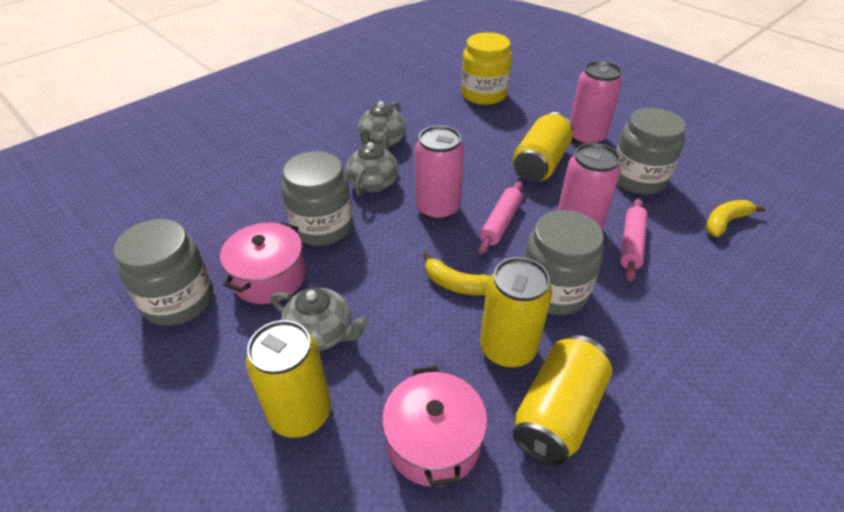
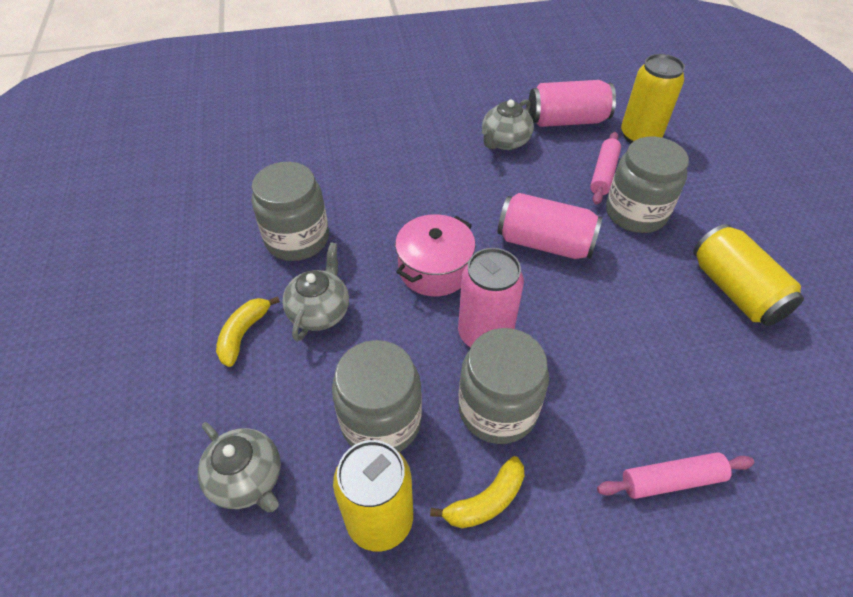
pink pot: 2 -> 1
yellow can: 4 -> 3
yellow jar: 1 -> 0

